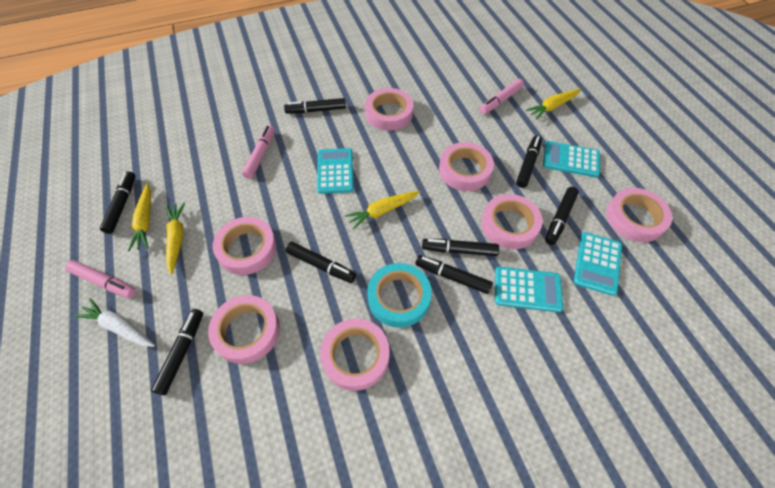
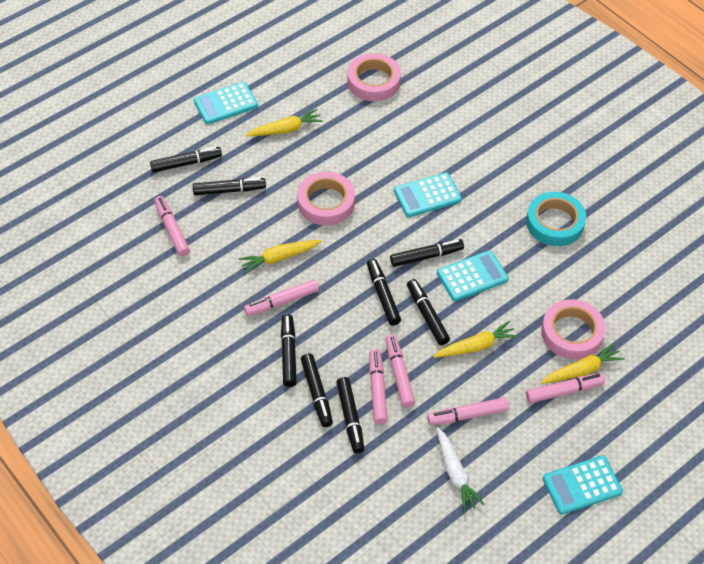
pink marker: 3 -> 6
pink tape: 7 -> 3

